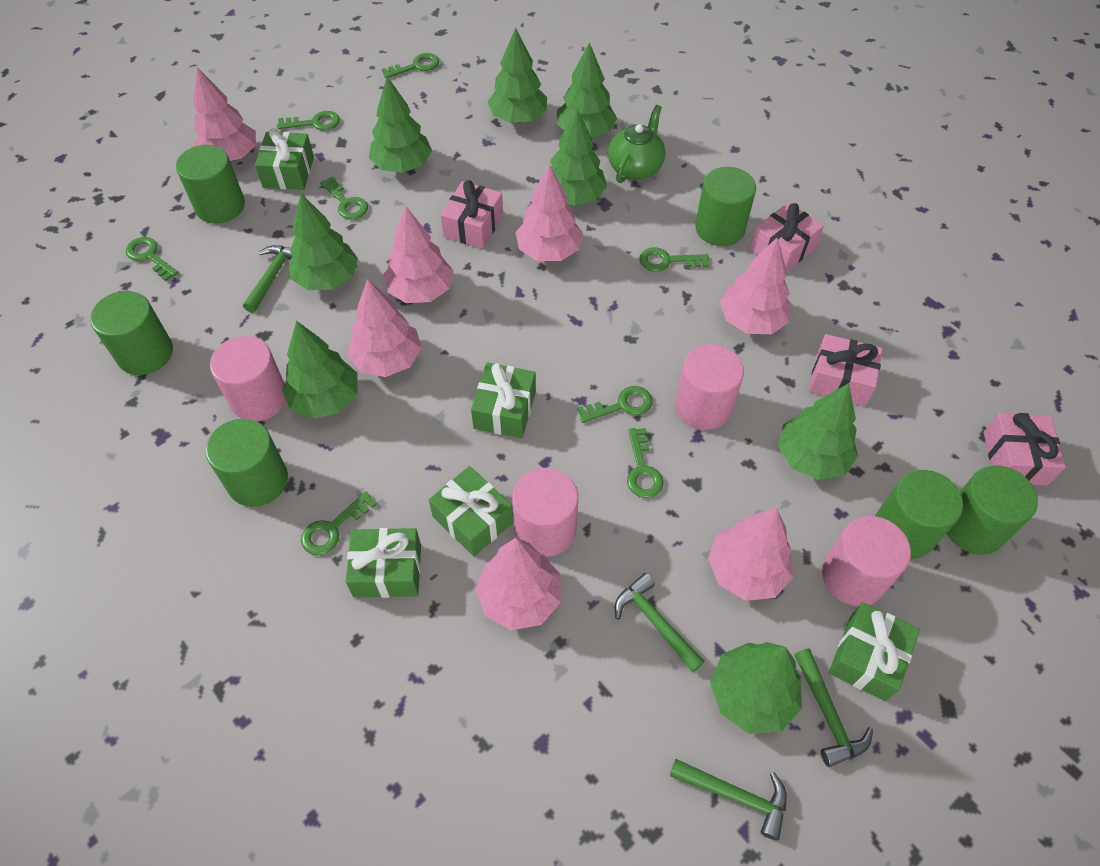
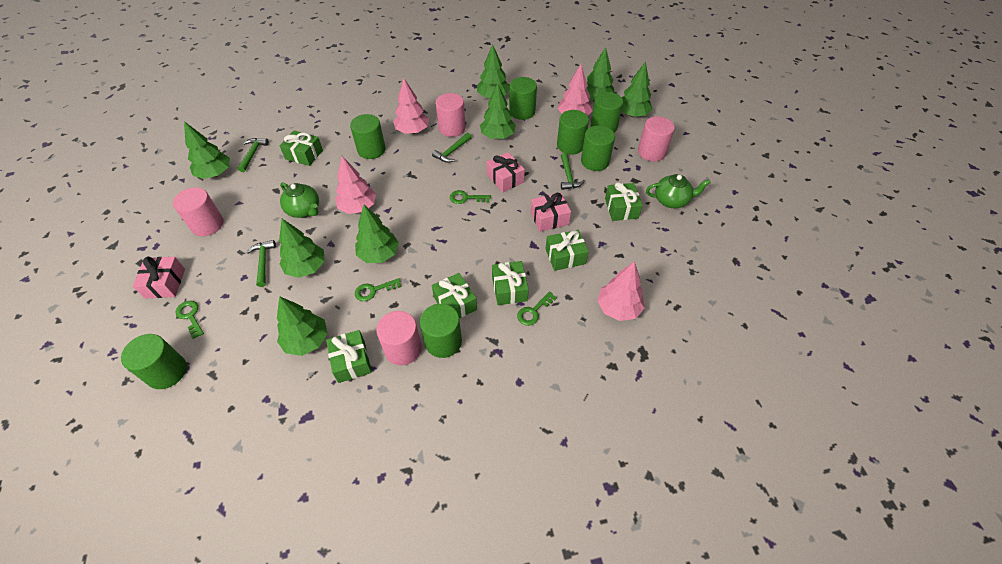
green cylinder: 6 -> 7
green gift: 5 -> 6
green key: 8 -> 4
green teapot: 1 -> 2
pink gift: 4 -> 3
pink tree: 7 -> 4

